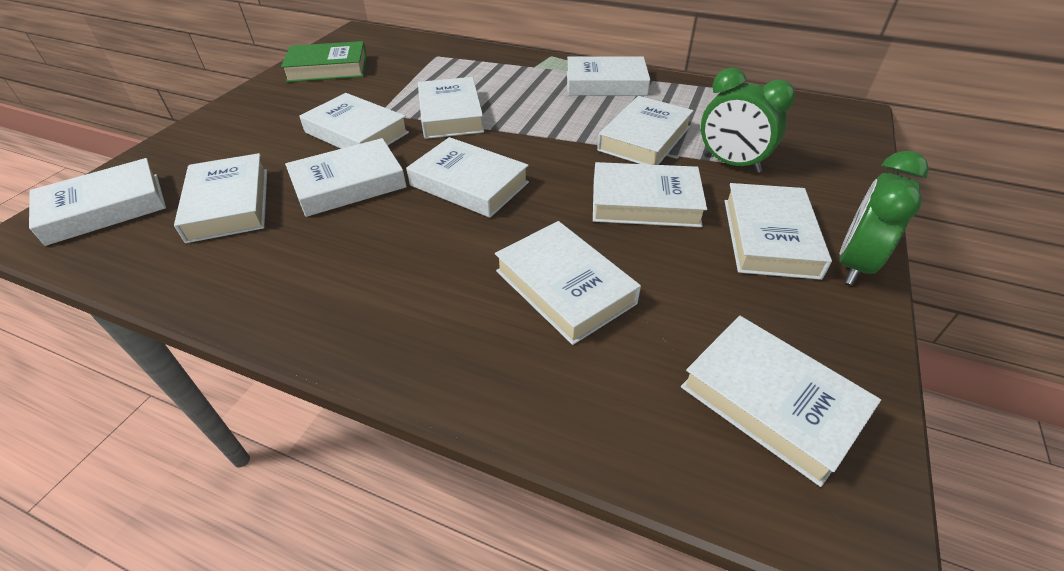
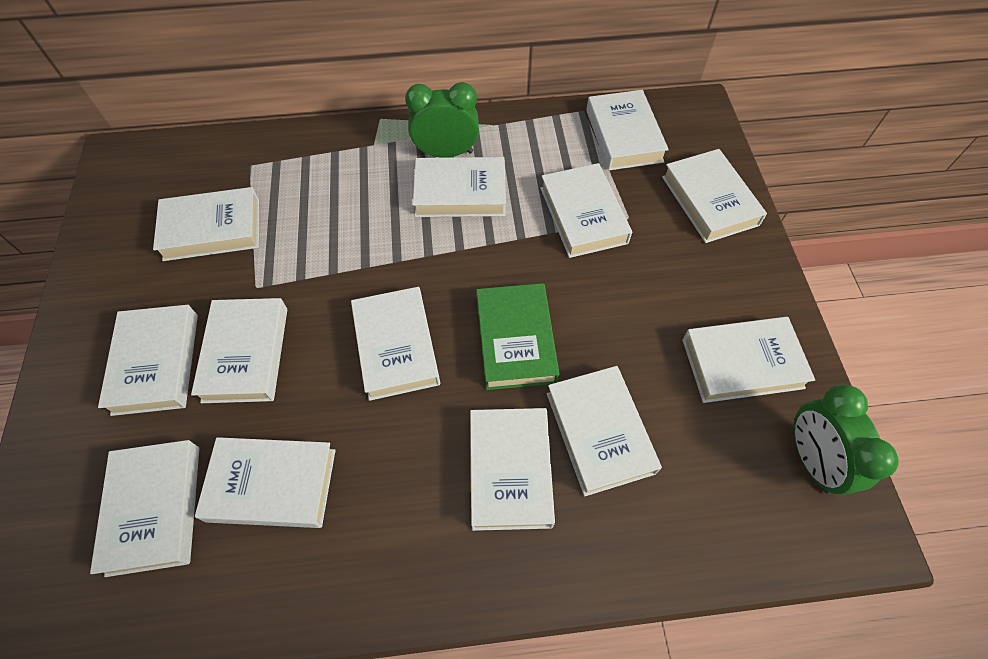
white book: 12 -> 13

